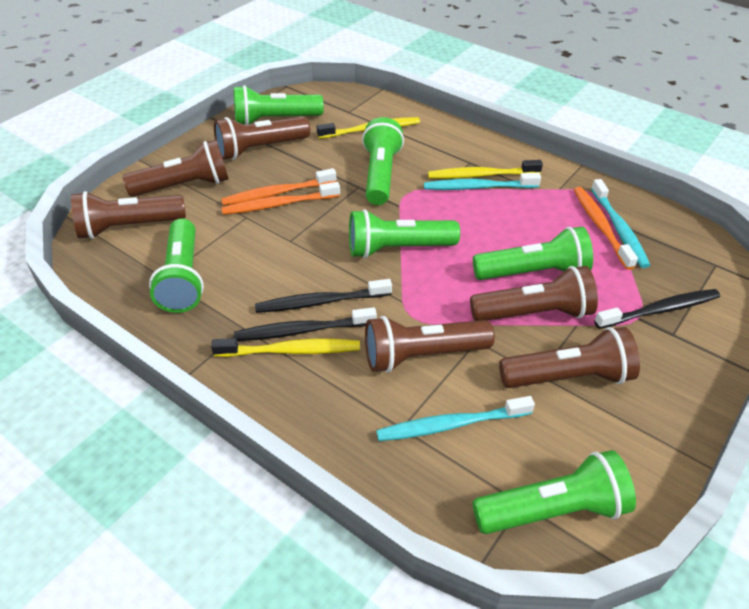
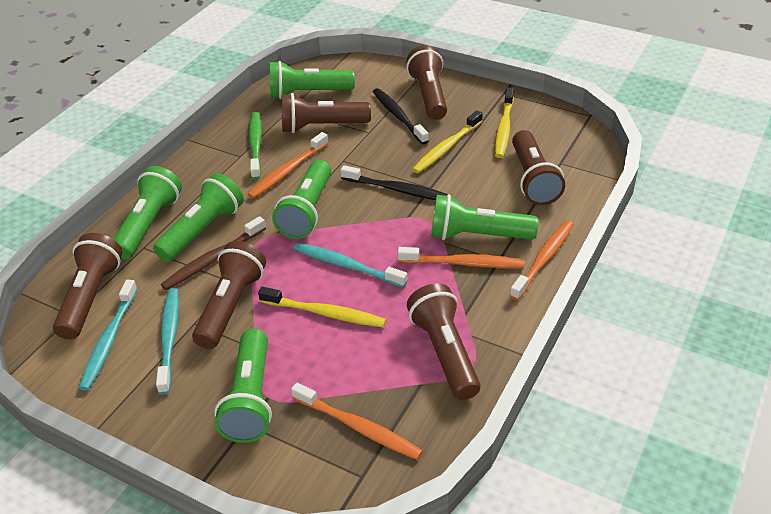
black toothbrush: 3 -> 2
brown toothbrush: 0 -> 1
green toothbrush: 0 -> 1
orange toothbrush: 3 -> 4

